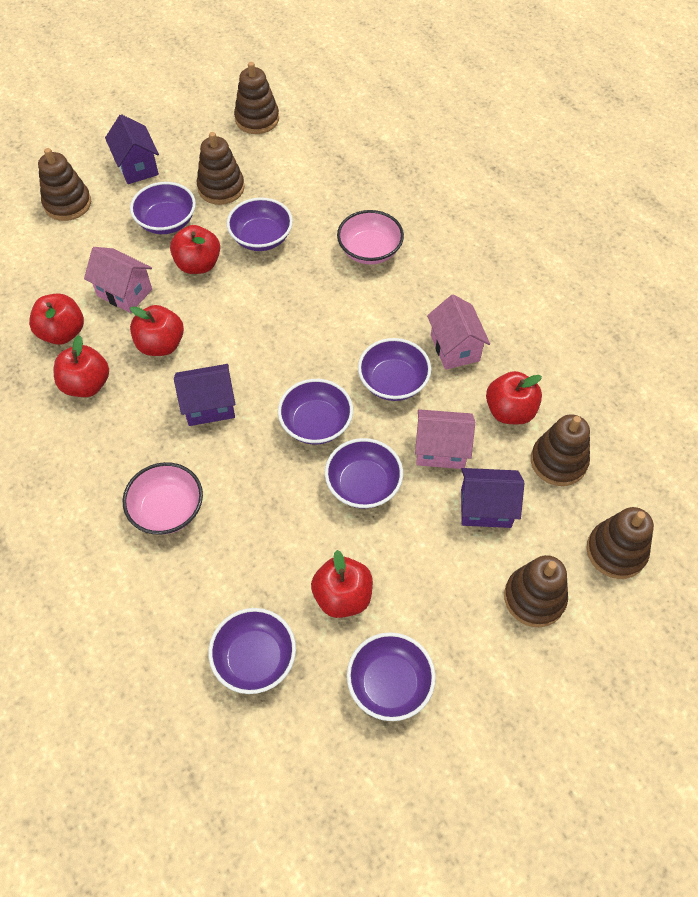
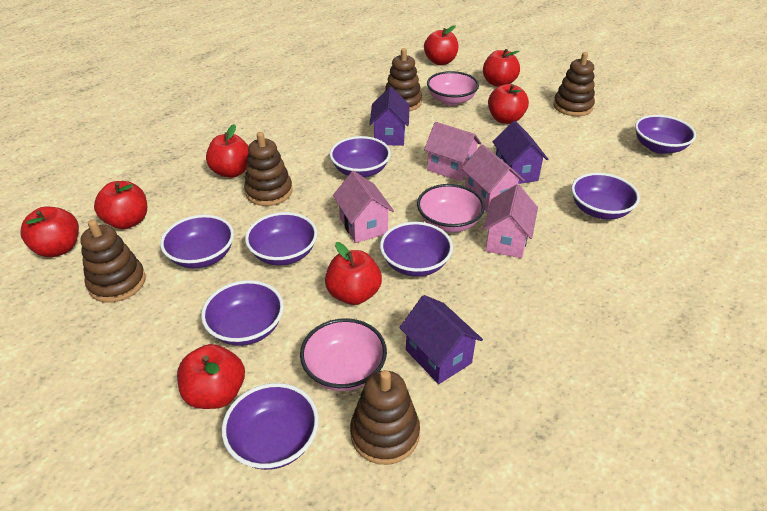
brown stacking toy: 6 -> 5
pink bowl: 2 -> 3
pink house: 3 -> 4
purple bowl: 7 -> 8
red apple: 6 -> 8

